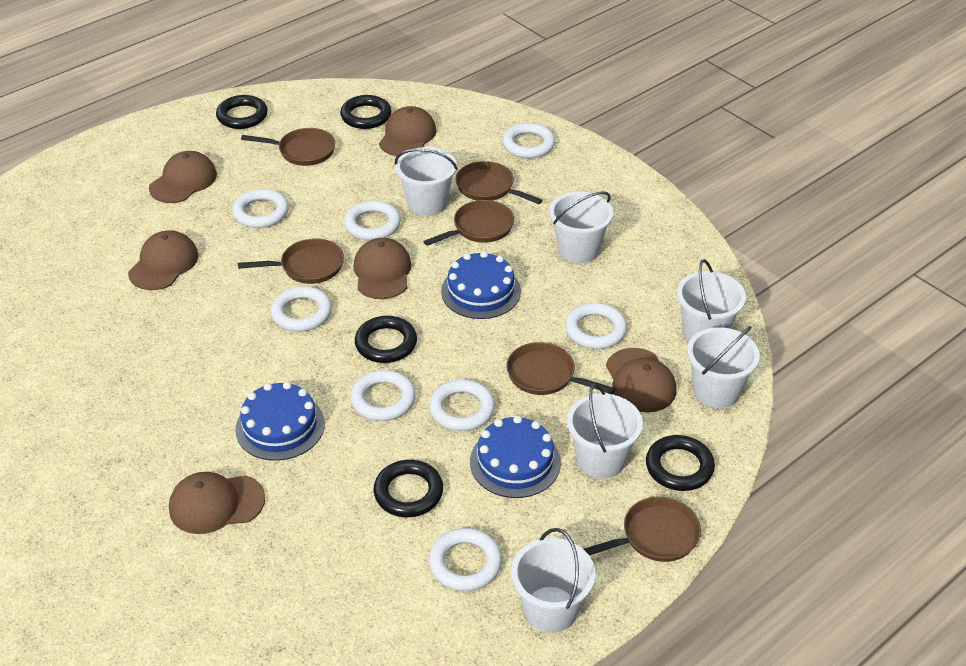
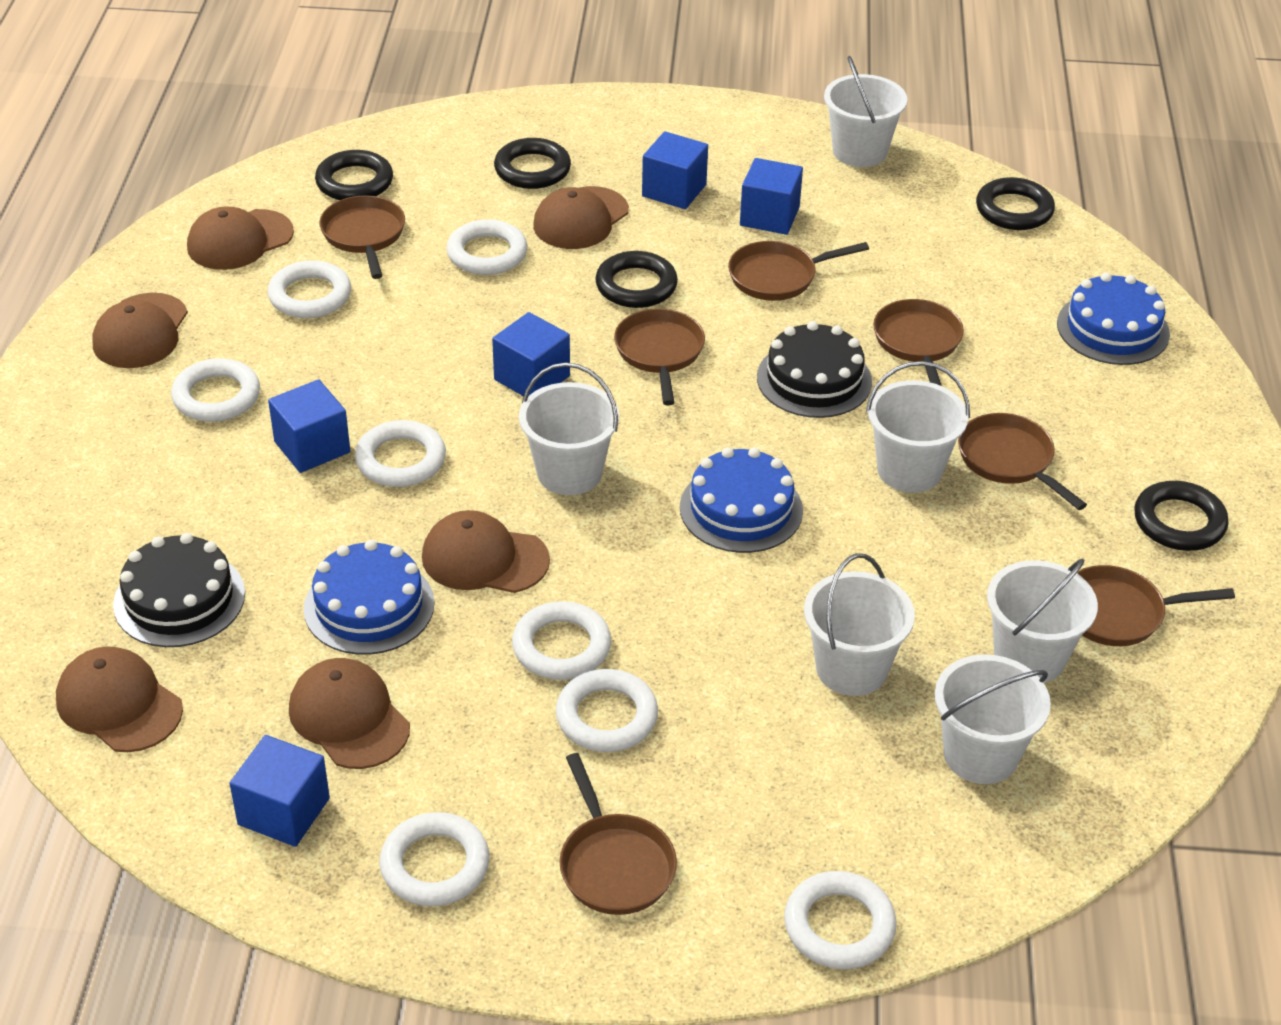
black cake: 0 -> 2
blue cube: 0 -> 5
brown pan: 6 -> 7

